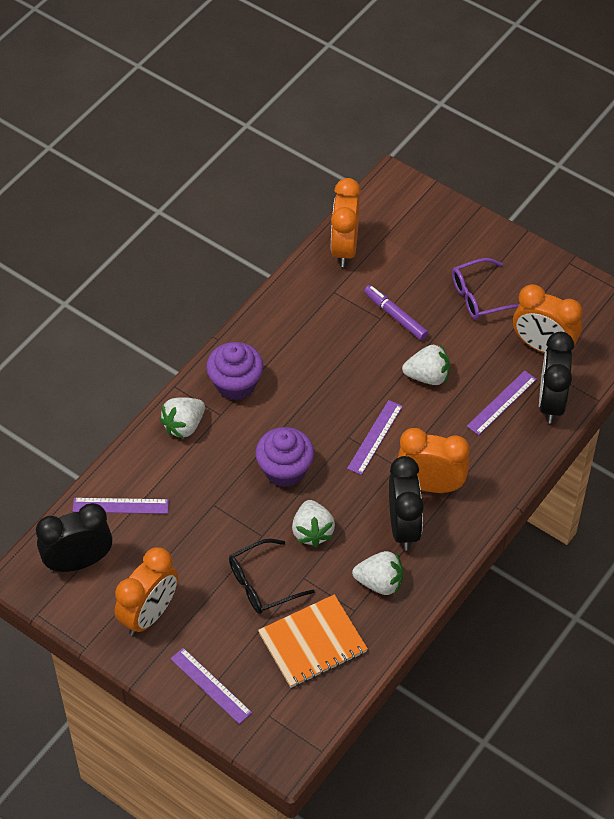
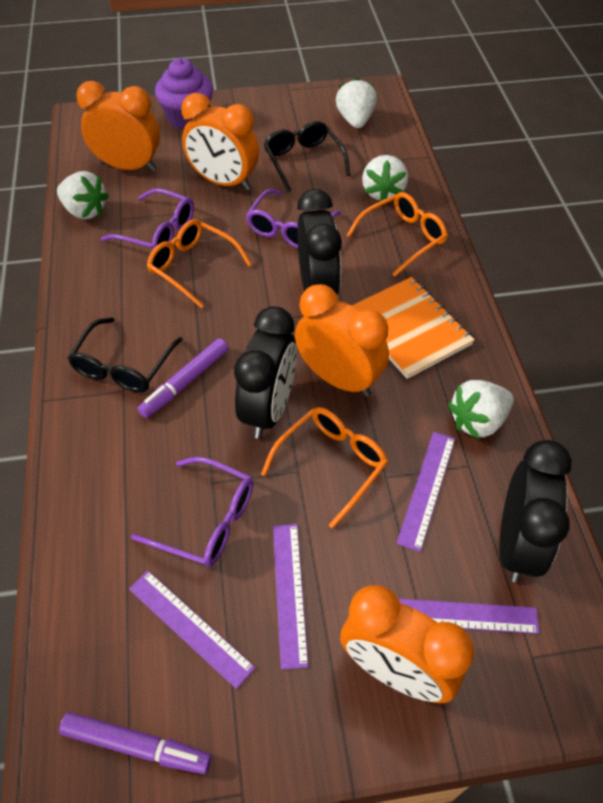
black glasses: 1 -> 2
orange glasses: 0 -> 3
purple cupcake: 2 -> 1
purple glasses: 1 -> 3
purple marker: 1 -> 2

